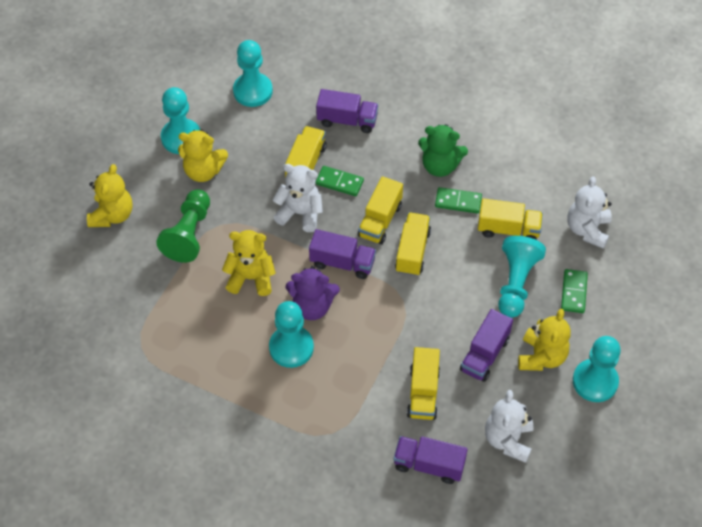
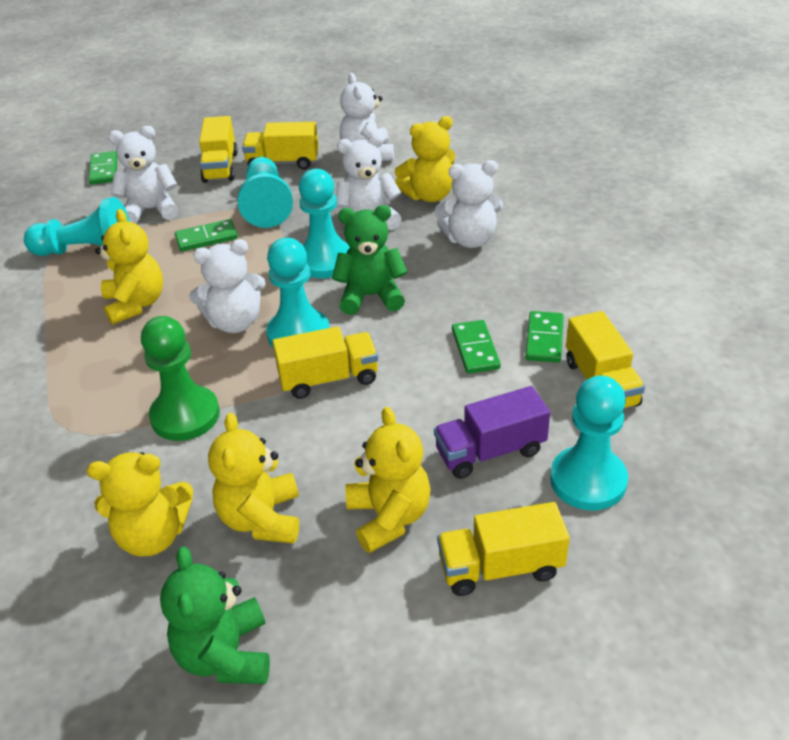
green domino: 3 -> 4
green teddy bear: 1 -> 2
purple teddy bear: 1 -> 0
purple truck: 4 -> 1
white teddy bear: 3 -> 5
yellow teddy bear: 4 -> 5

